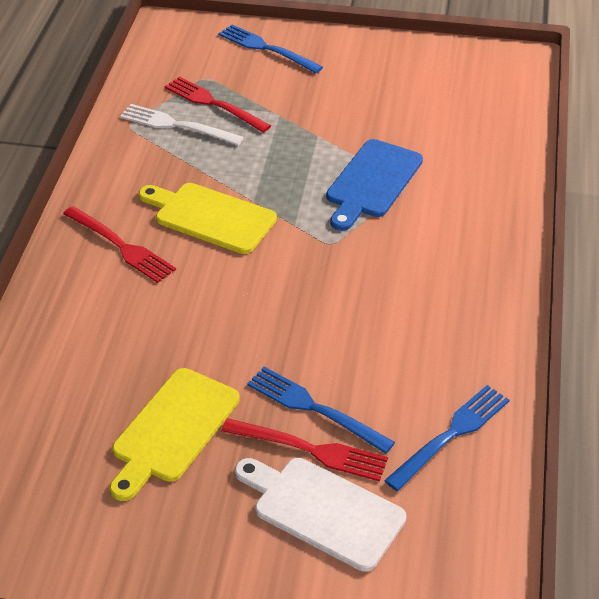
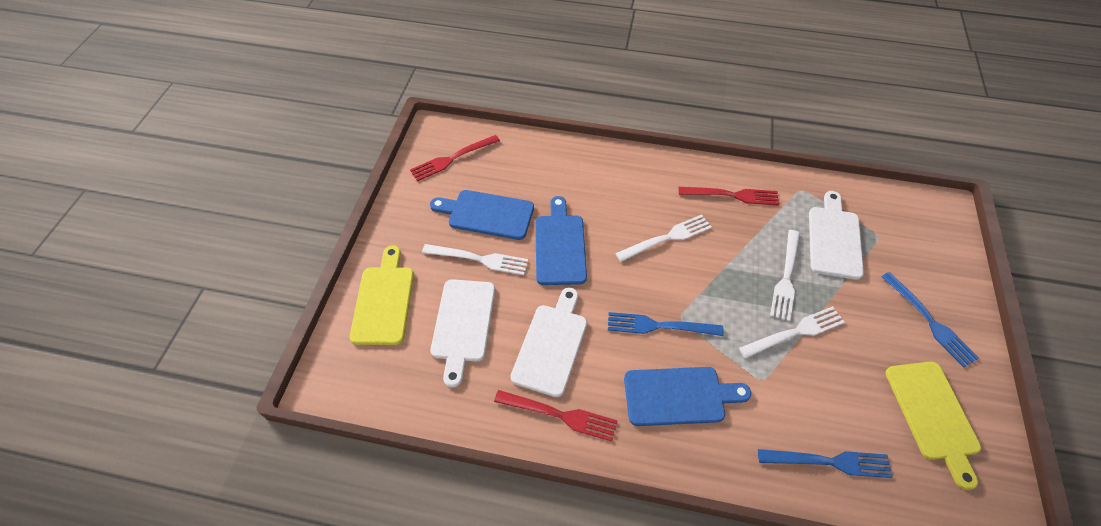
blue cutting board: 1 -> 3
white cutting board: 1 -> 3
white fork: 1 -> 4

